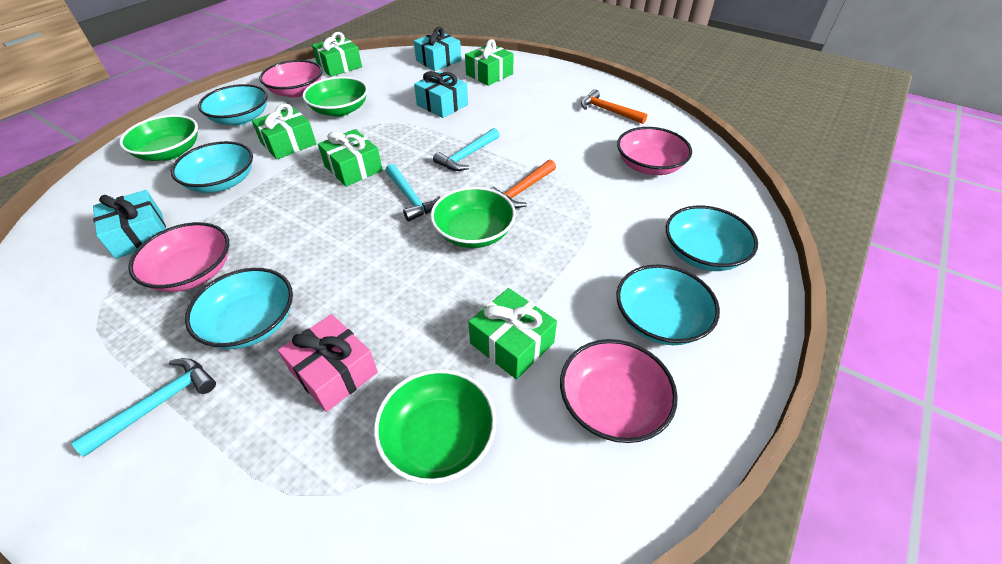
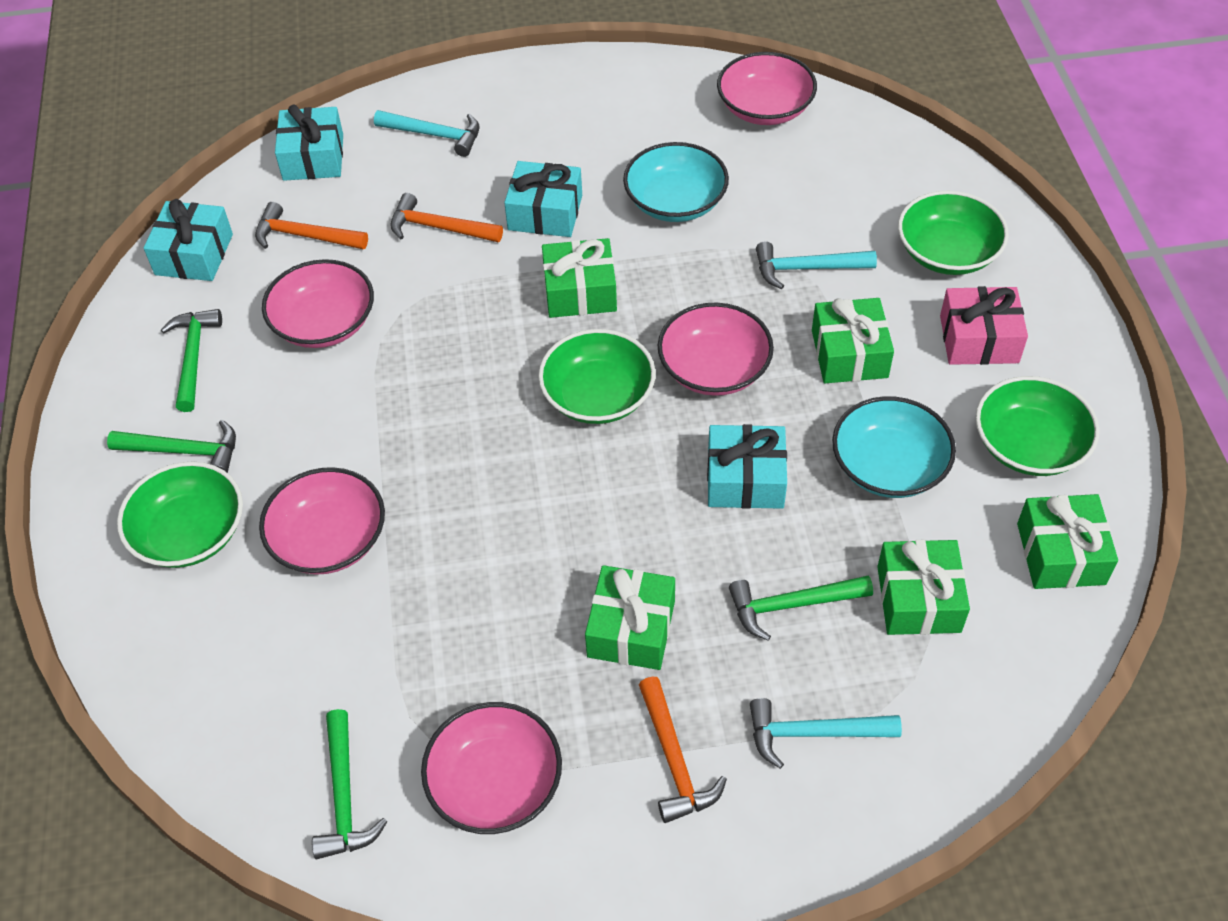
green hammer: 0 -> 4
orange hammer: 2 -> 3
pink bowl: 4 -> 5
turquoise bowl: 5 -> 2
turquoise gift: 3 -> 4

